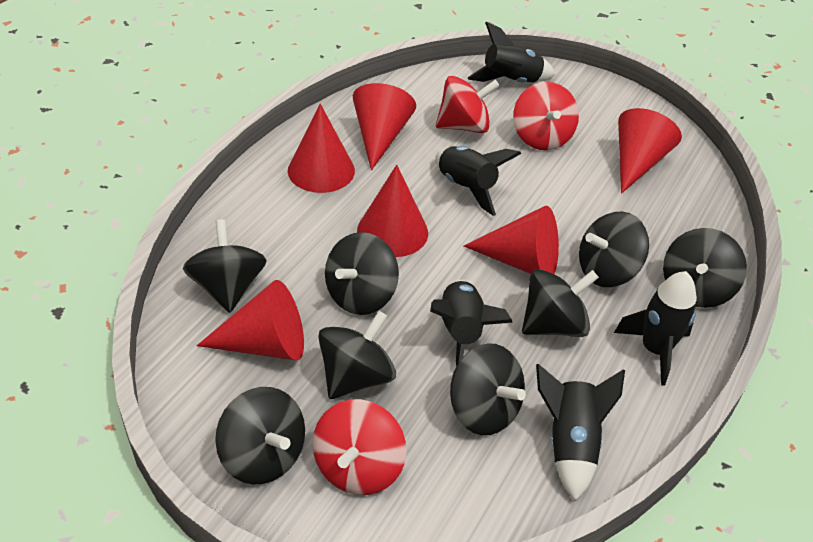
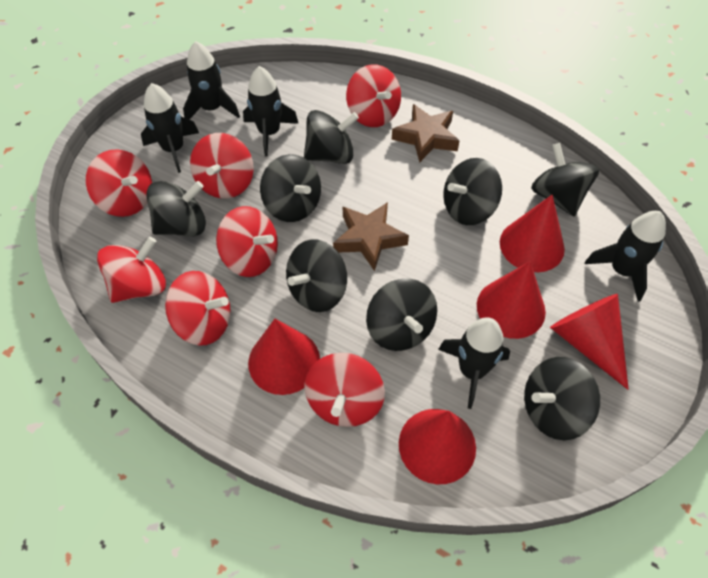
brown star: 0 -> 2
red cone: 6 -> 5
red spinning top: 3 -> 7

